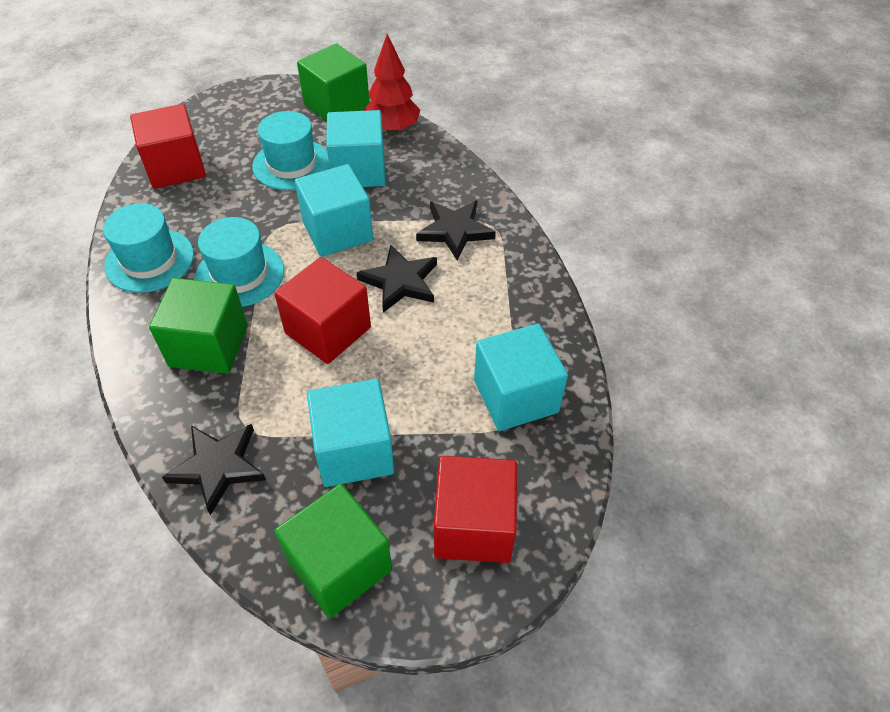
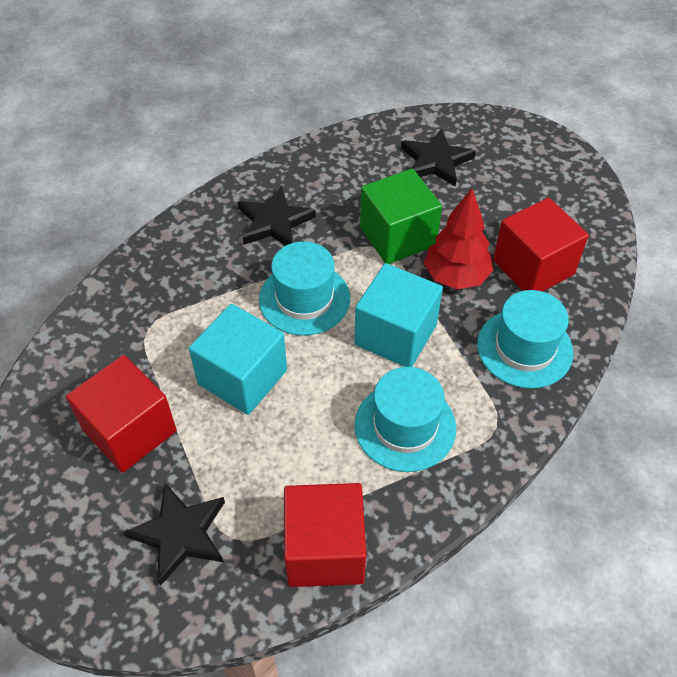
green cube: 3 -> 1
turquoise cube: 4 -> 2

